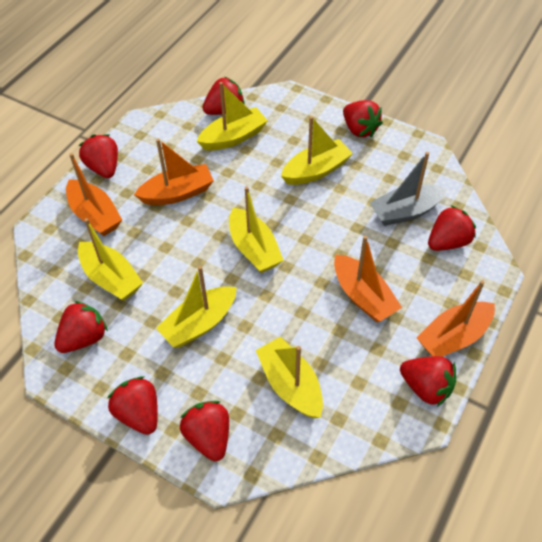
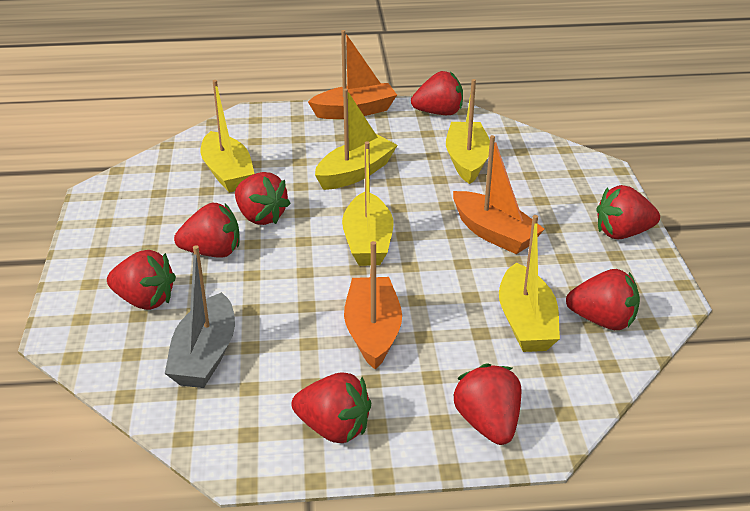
orange boat: 4 -> 3
yellow boat: 6 -> 5

